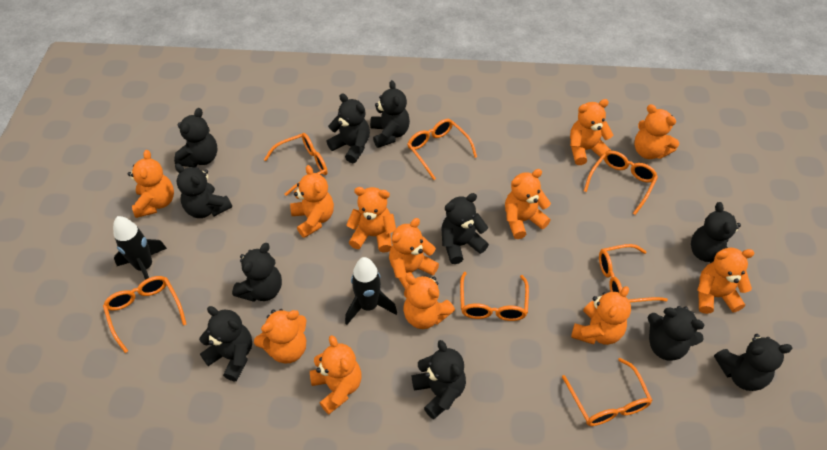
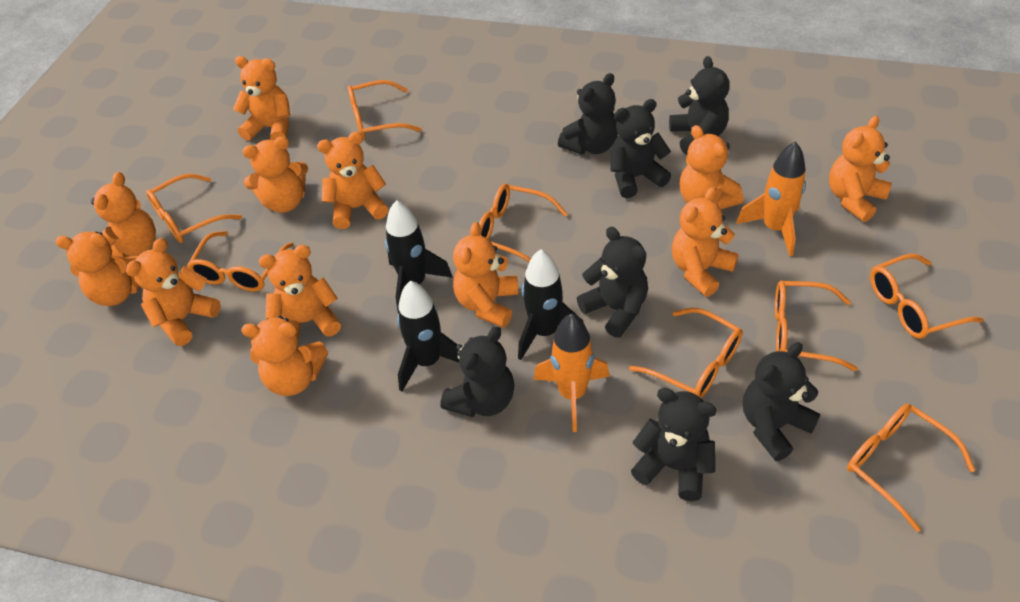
black rocket: 2 -> 3
black teddy bear: 11 -> 7
orange glasses: 7 -> 8
orange rocket: 0 -> 2

